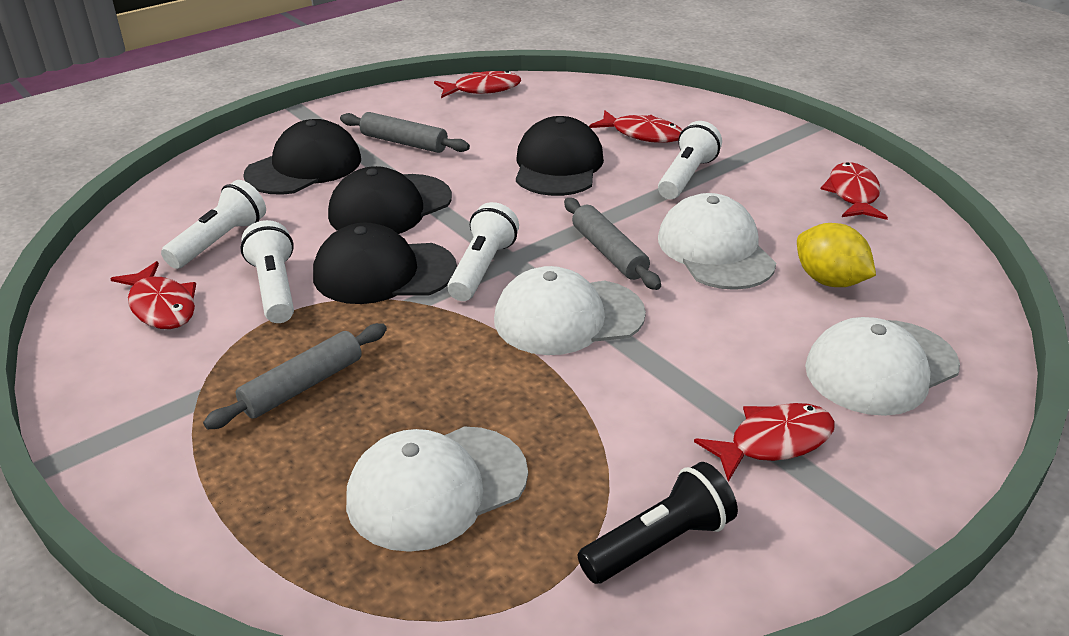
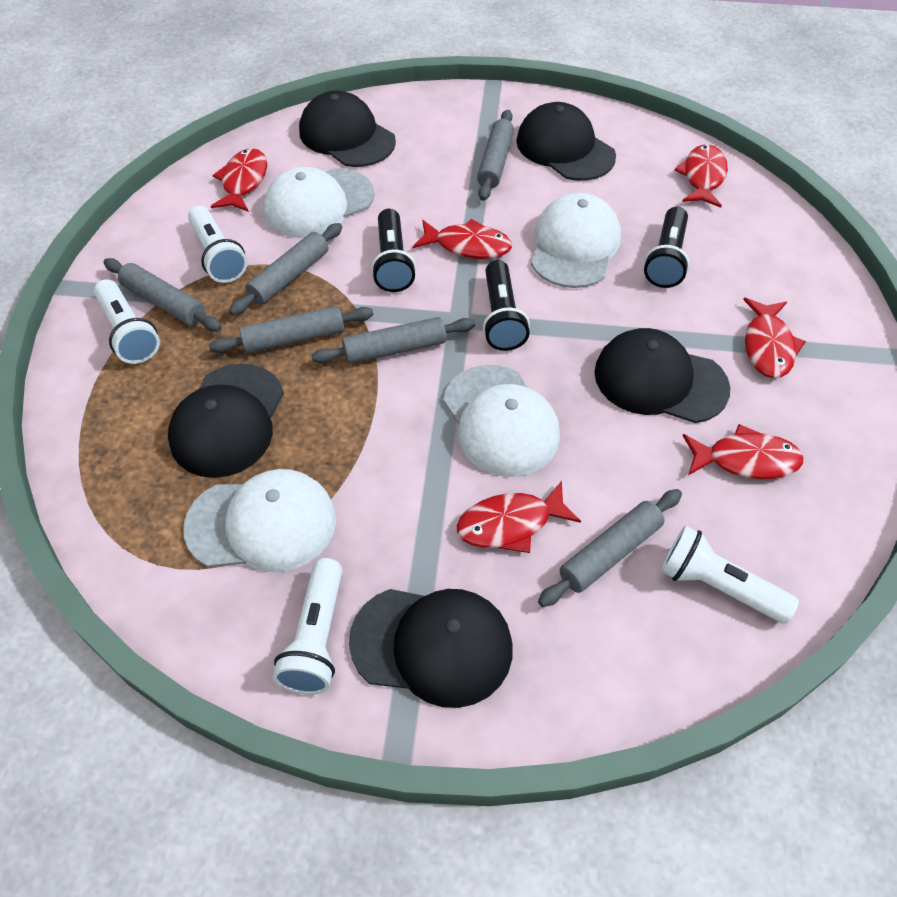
black cap: 4 -> 5
black flashlight: 1 -> 3
grey rolling pin: 3 -> 6
red fish: 5 -> 6
yellow lemon: 1 -> 0

